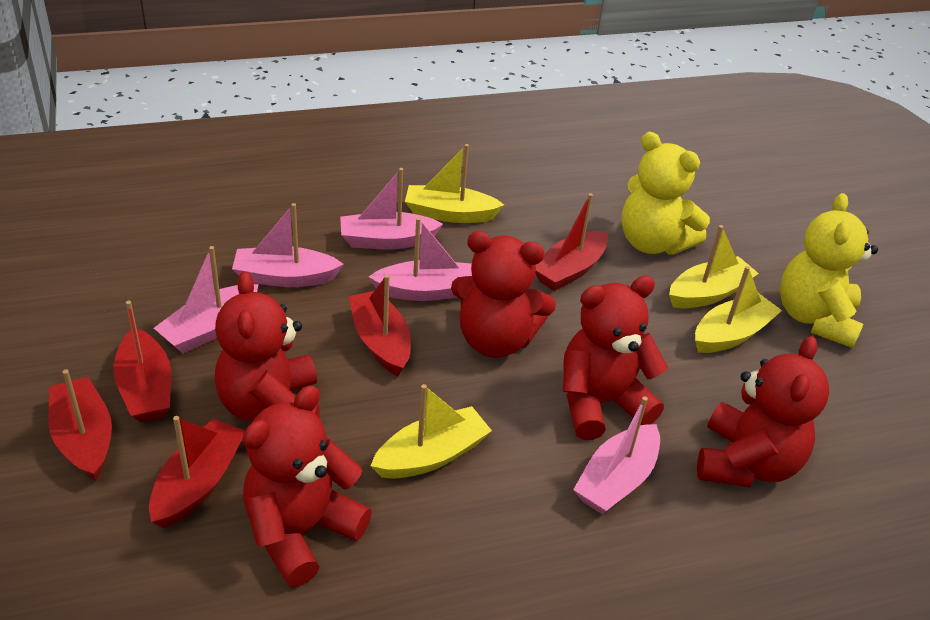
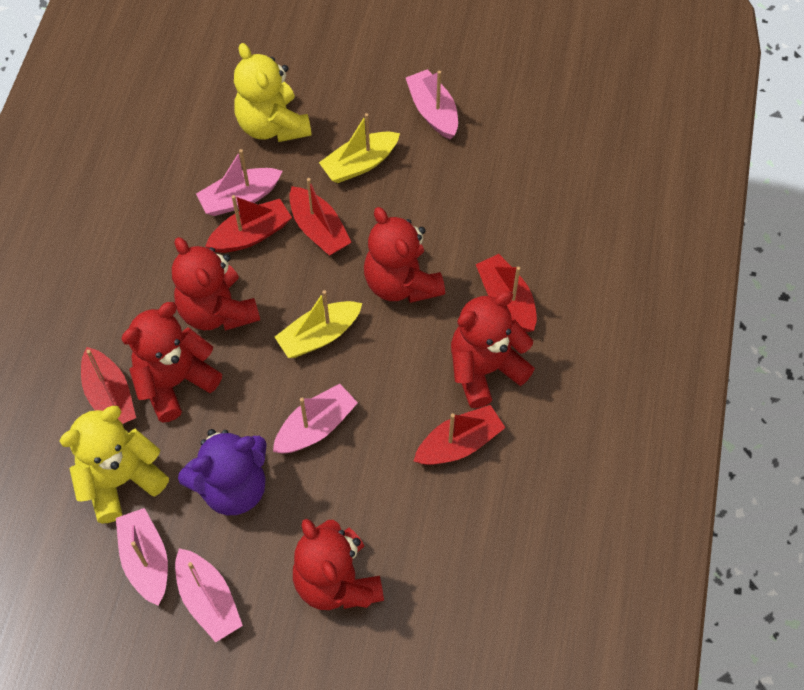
purple teddy bear: 0 -> 1
yellow boat: 4 -> 2

